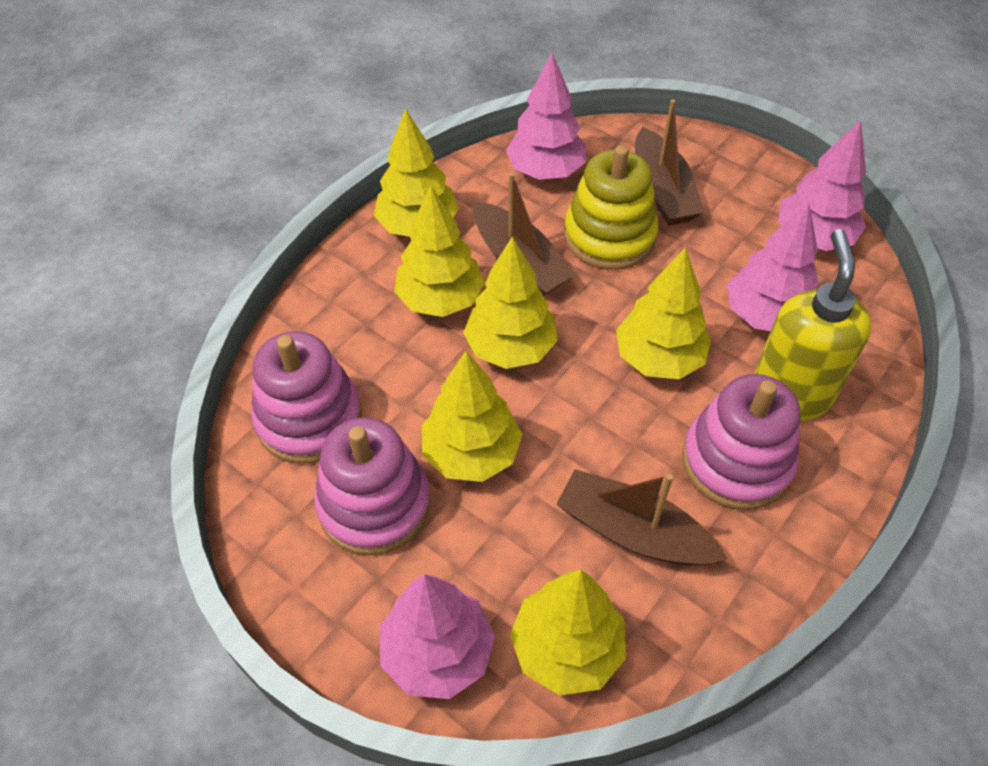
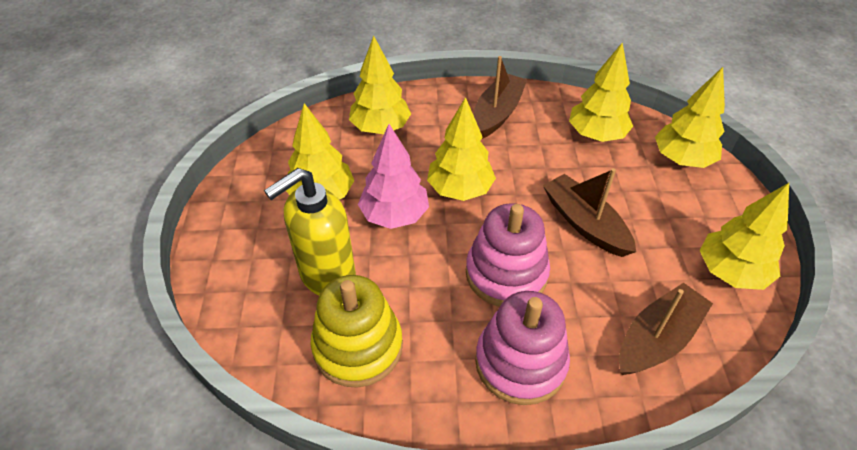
pink stacking toy: 3 -> 2
pink tree: 4 -> 1

